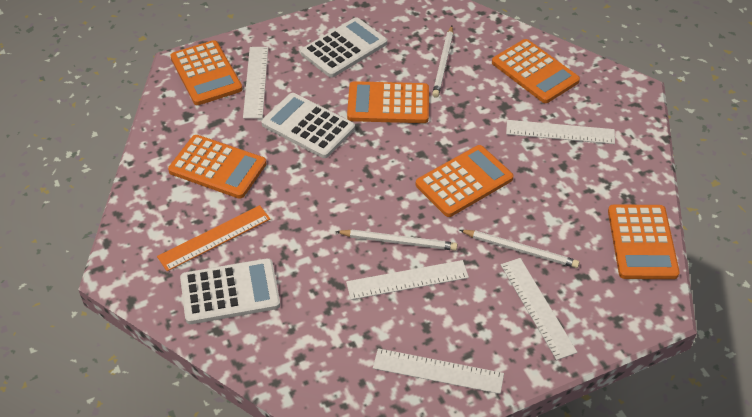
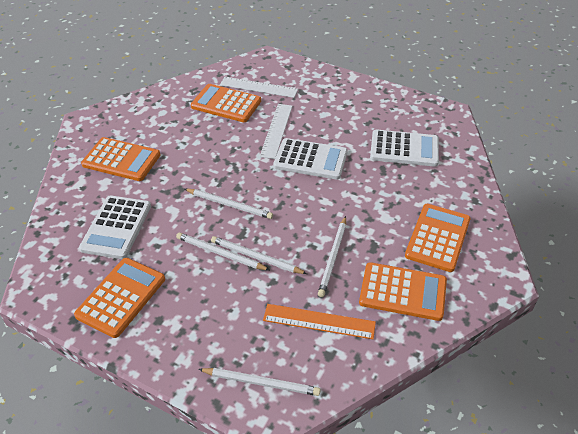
orange calculator: 6 -> 5
white pencil: 3 -> 5
white ruler: 5 -> 2

